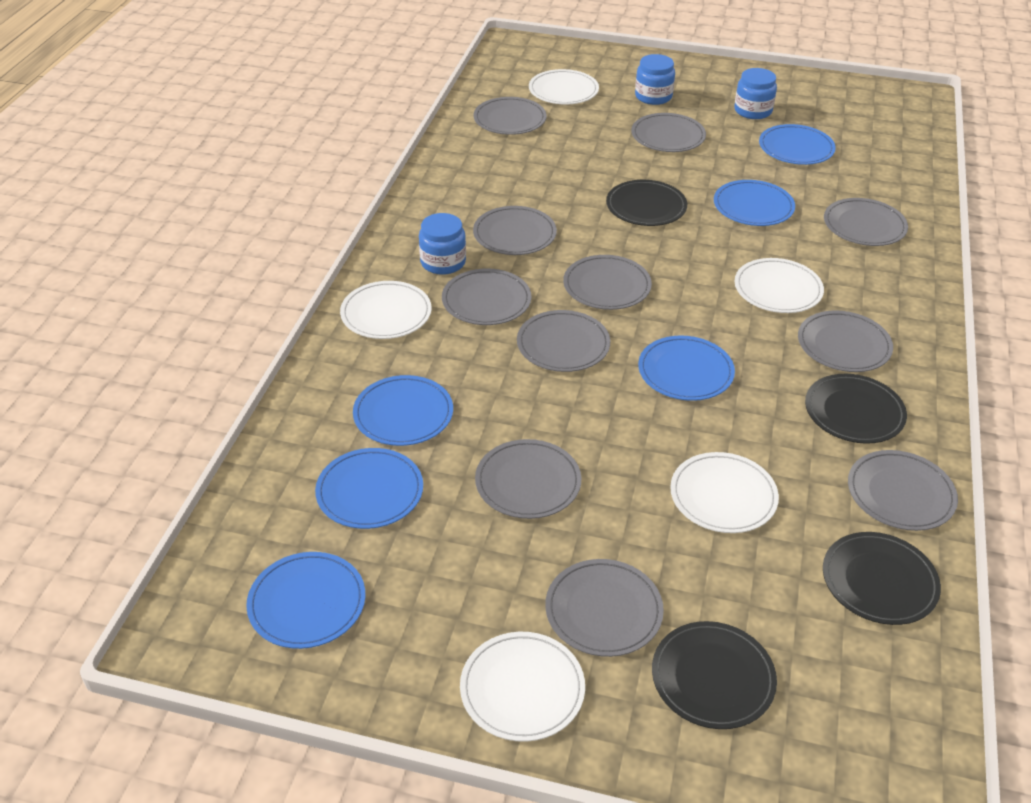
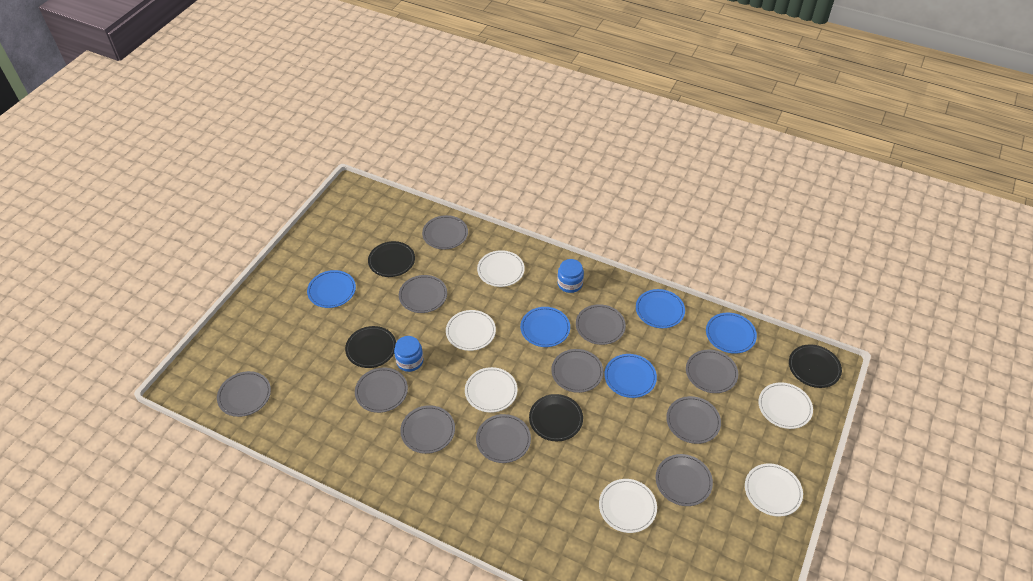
blue jar: 3 -> 2
blue plate: 6 -> 5
white plate: 5 -> 6

